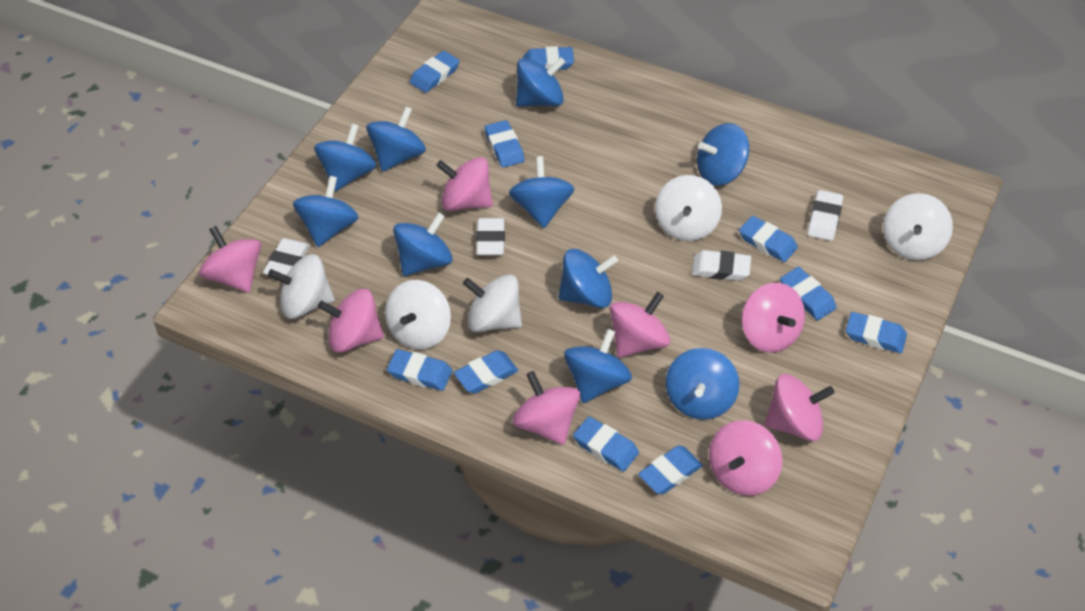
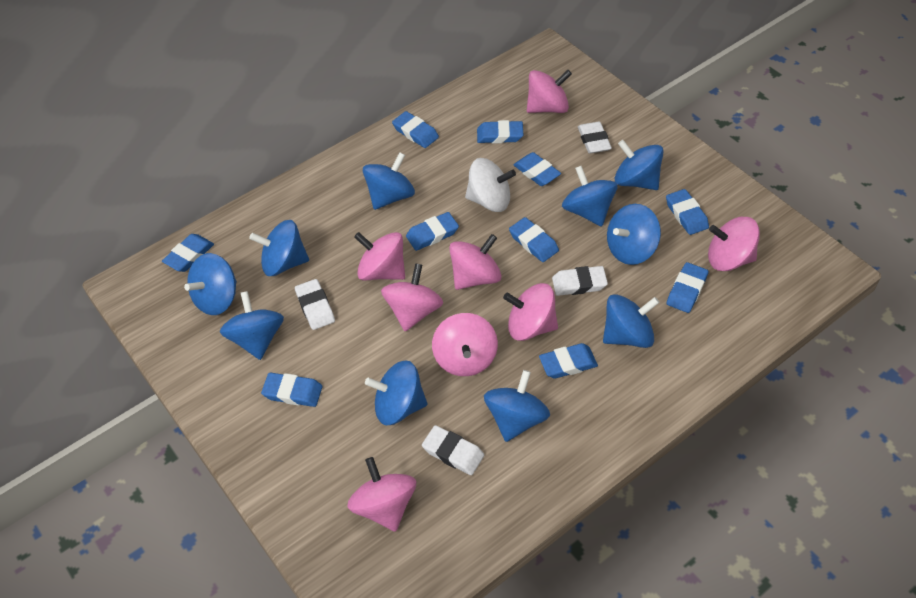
white spinning top: 5 -> 1

